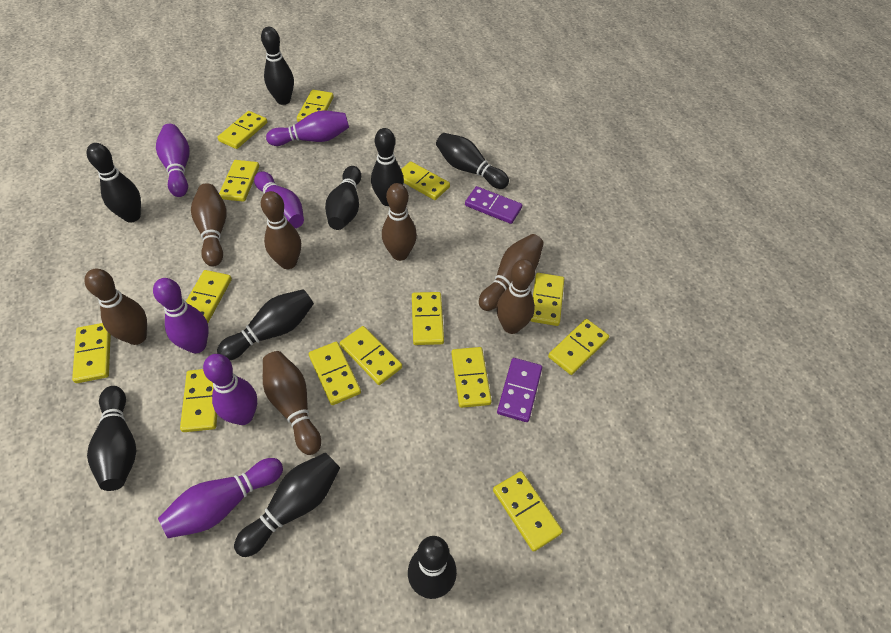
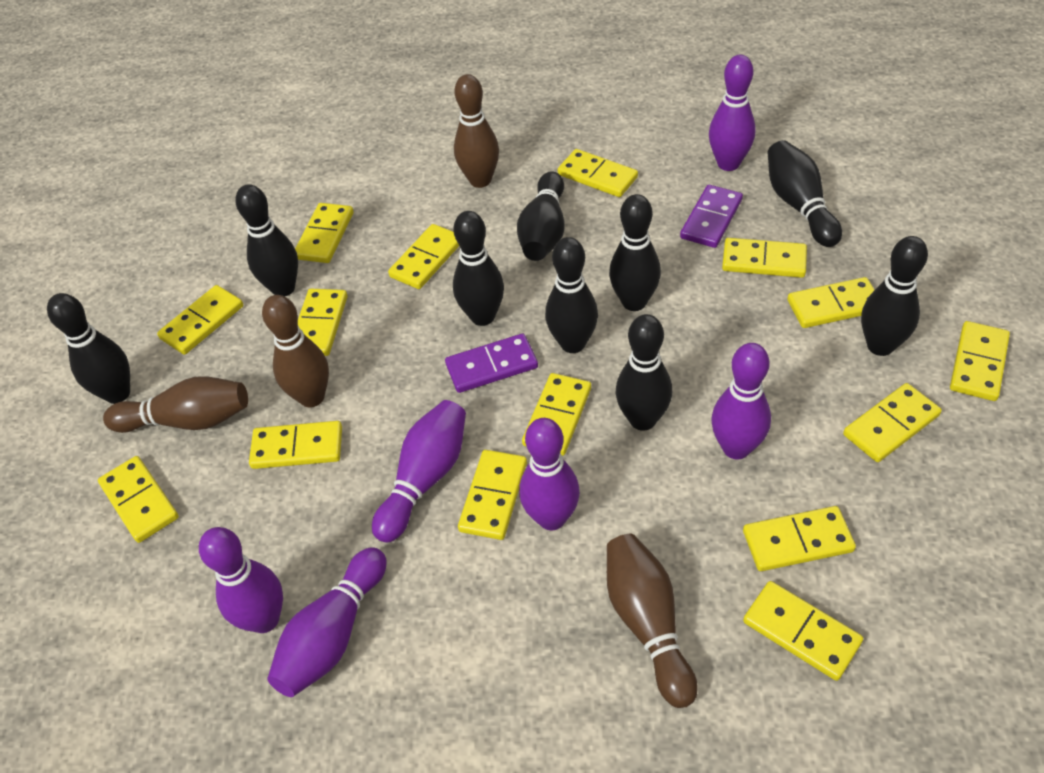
brown bowling pin: 7 -> 4
yellow domino: 14 -> 15

